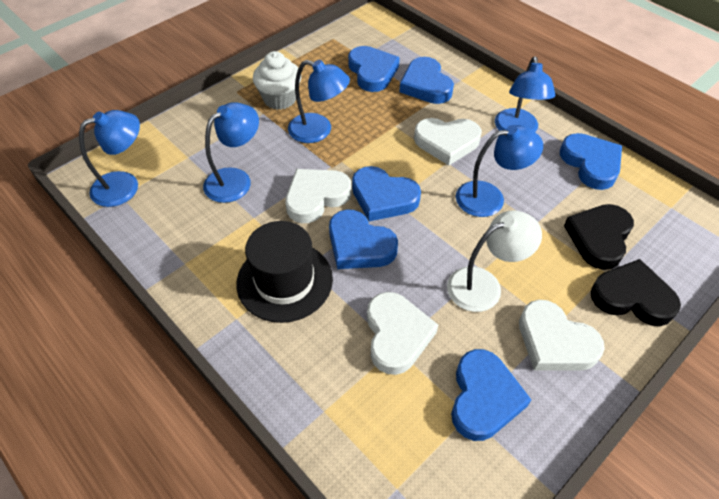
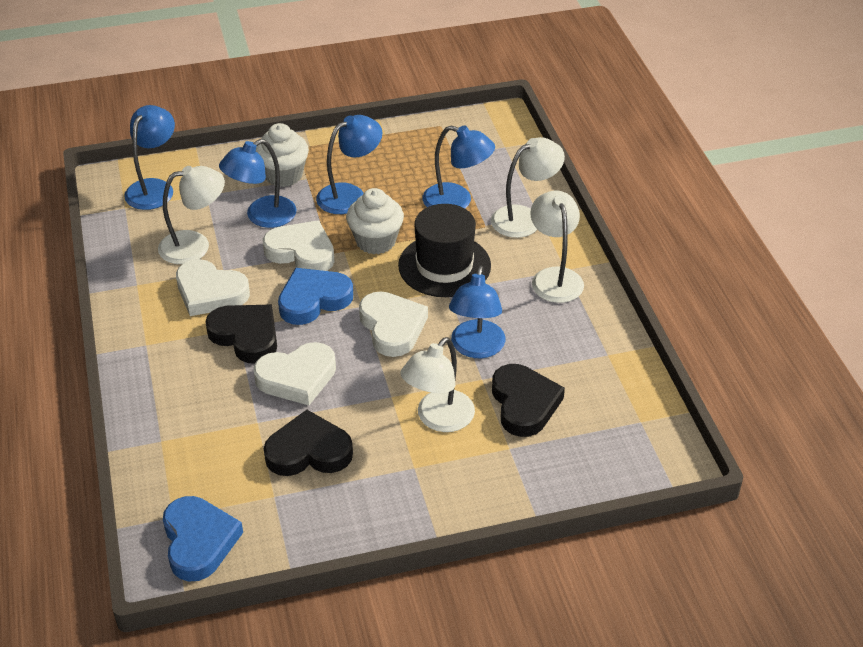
black heart: 2 -> 3
blue heart: 6 -> 2
white cupcake: 1 -> 2
white lamp: 1 -> 4

